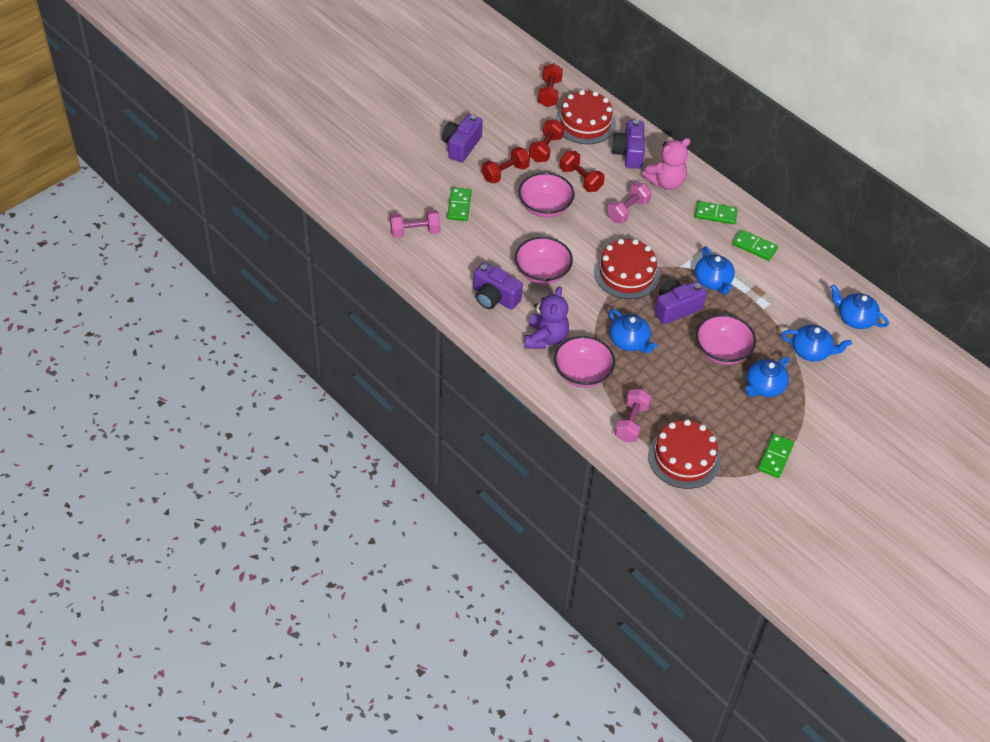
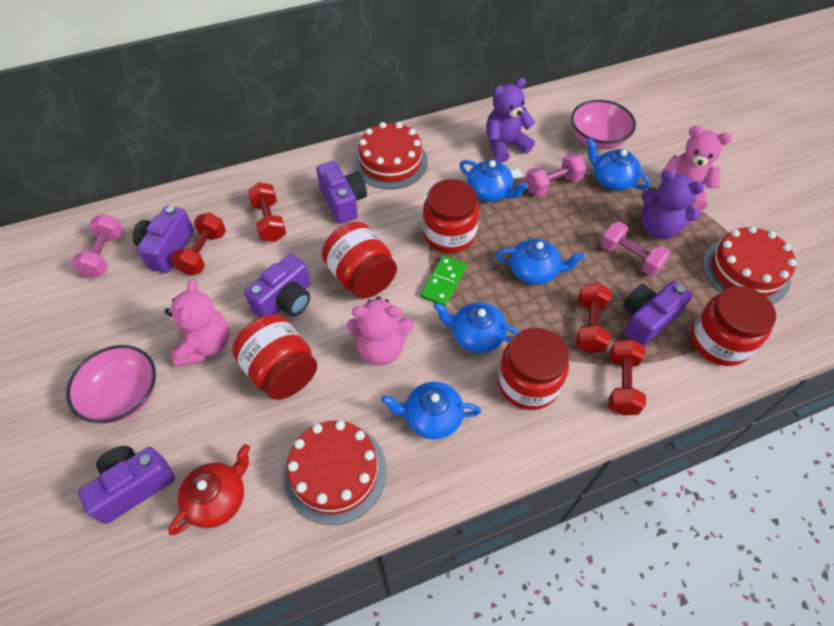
green domino: 4 -> 1
pink bowl: 4 -> 2
pink teddy bear: 1 -> 3
purple camera: 4 -> 5
purple teddy bear: 1 -> 2
red jar: 0 -> 5
red teapot: 0 -> 1

